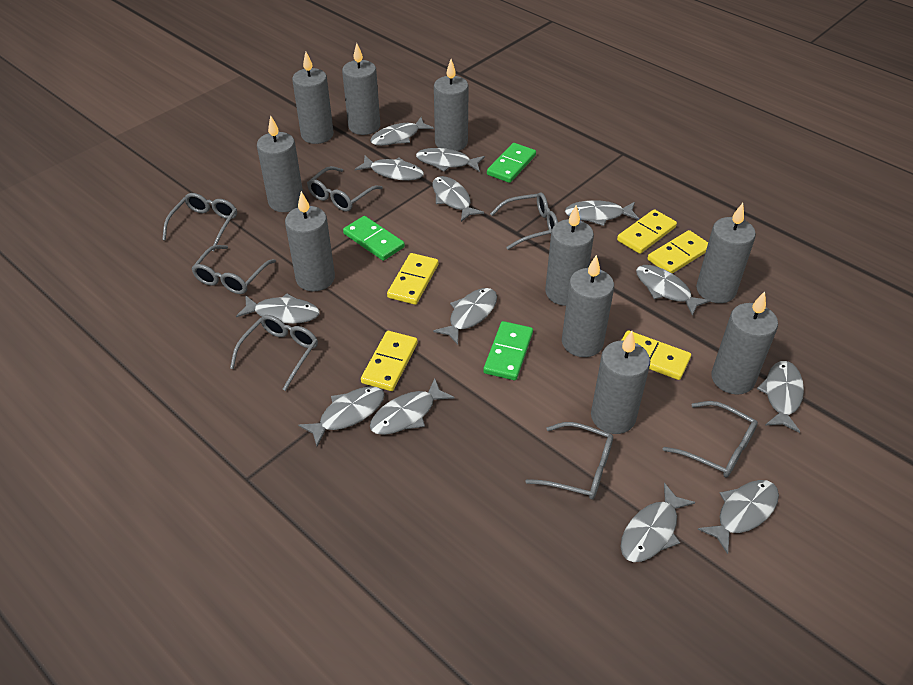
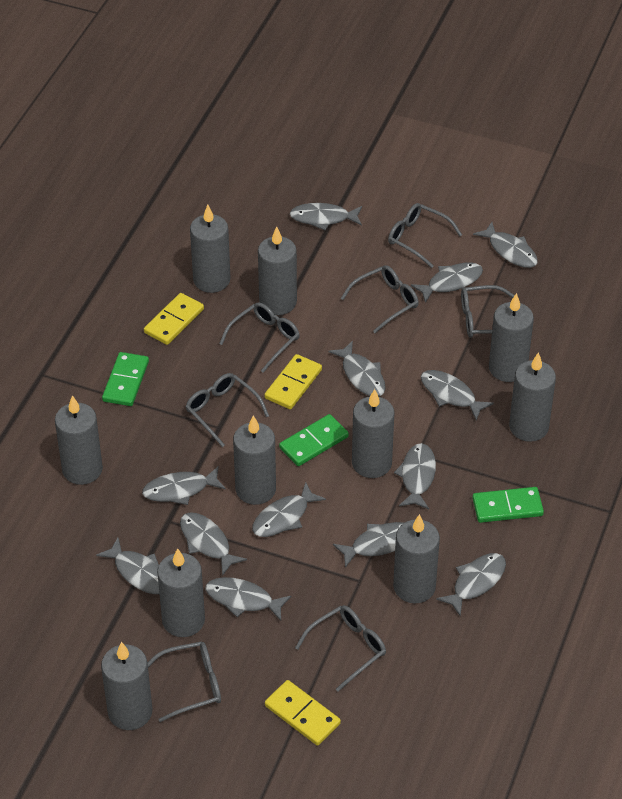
yellow domino: 5 -> 3

